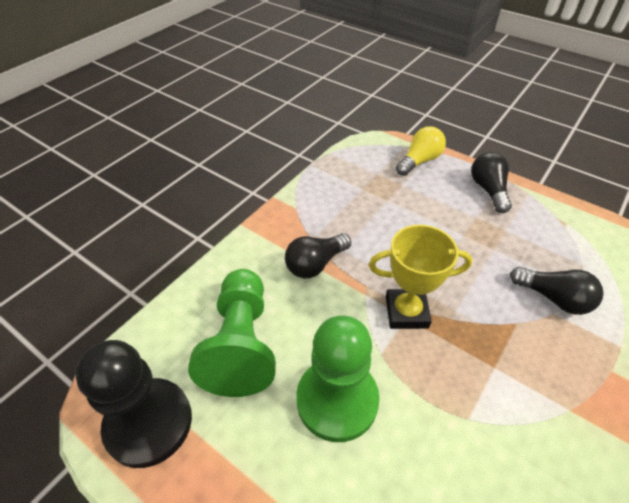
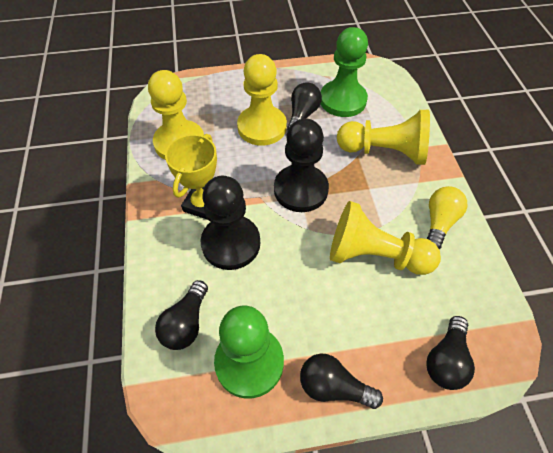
black light bulb: 3 -> 4
black pawn: 1 -> 2
yellow pawn: 0 -> 4

